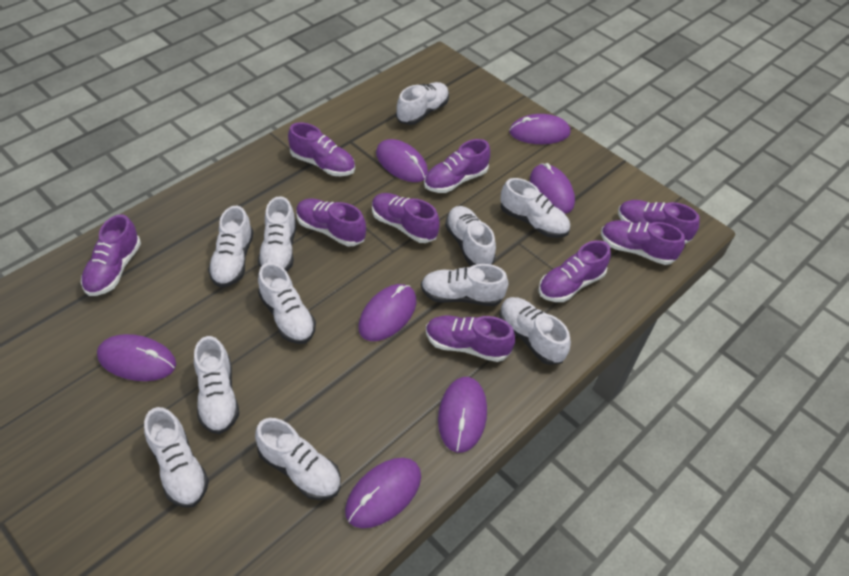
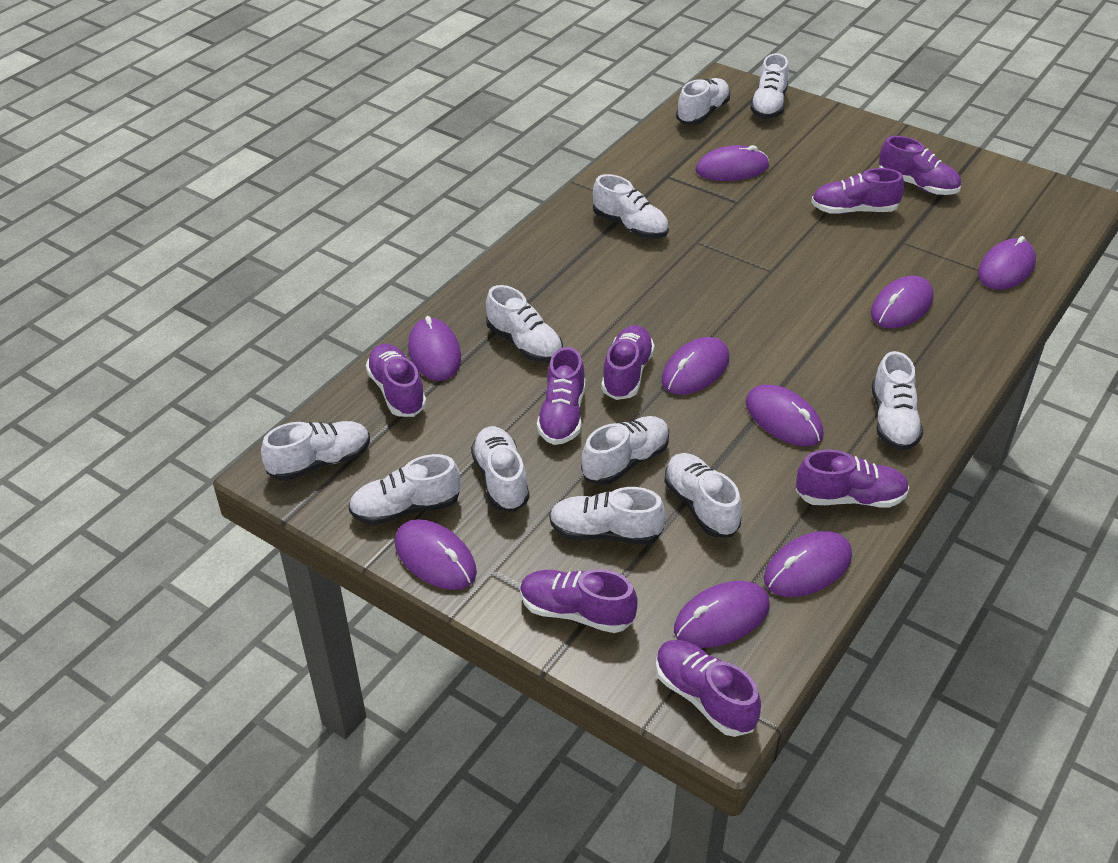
purple mouse: 7 -> 9
purple shoe: 9 -> 8

